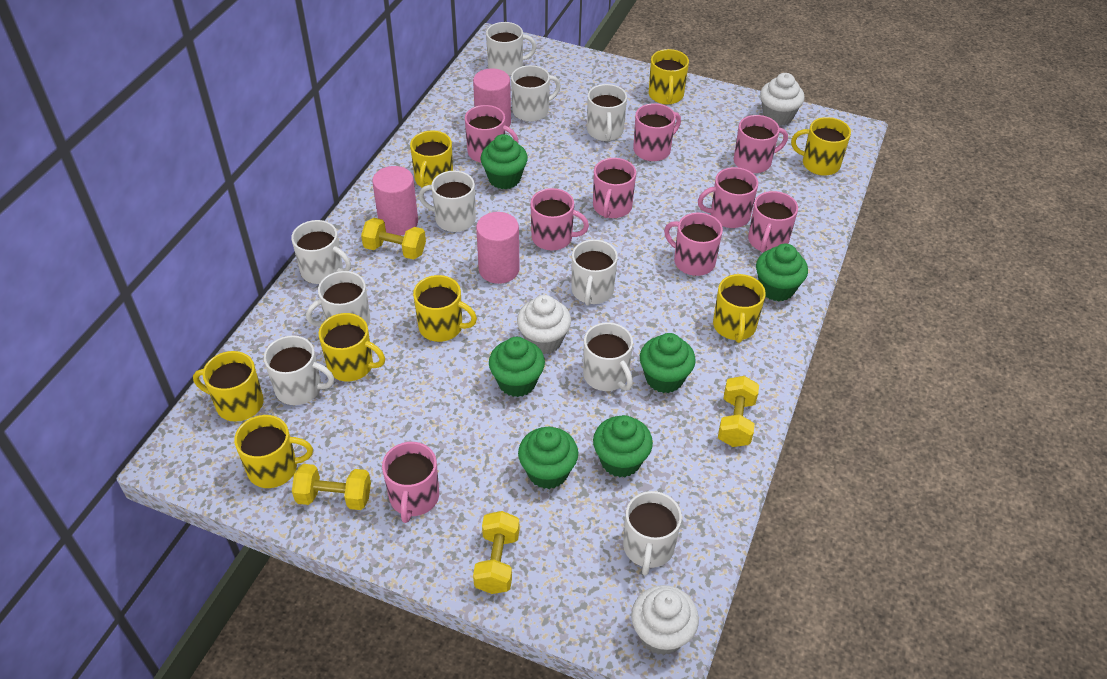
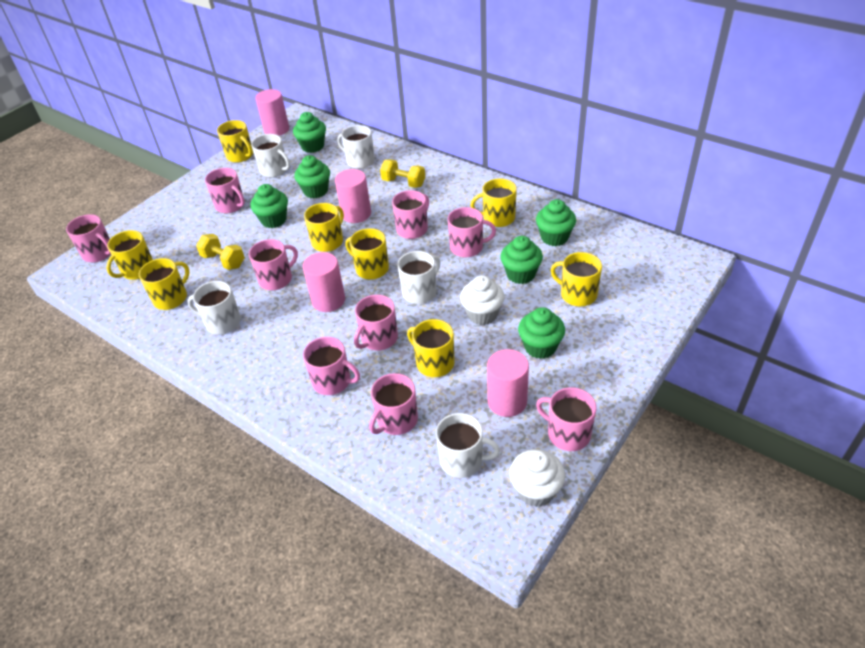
pink cylinder: 3 -> 4
white cupcake: 3 -> 2
white mug: 10 -> 5
yellow dumbbell: 4 -> 2

